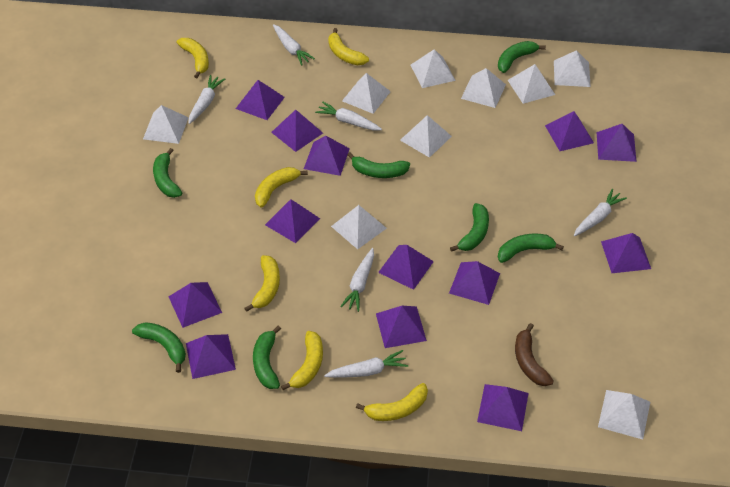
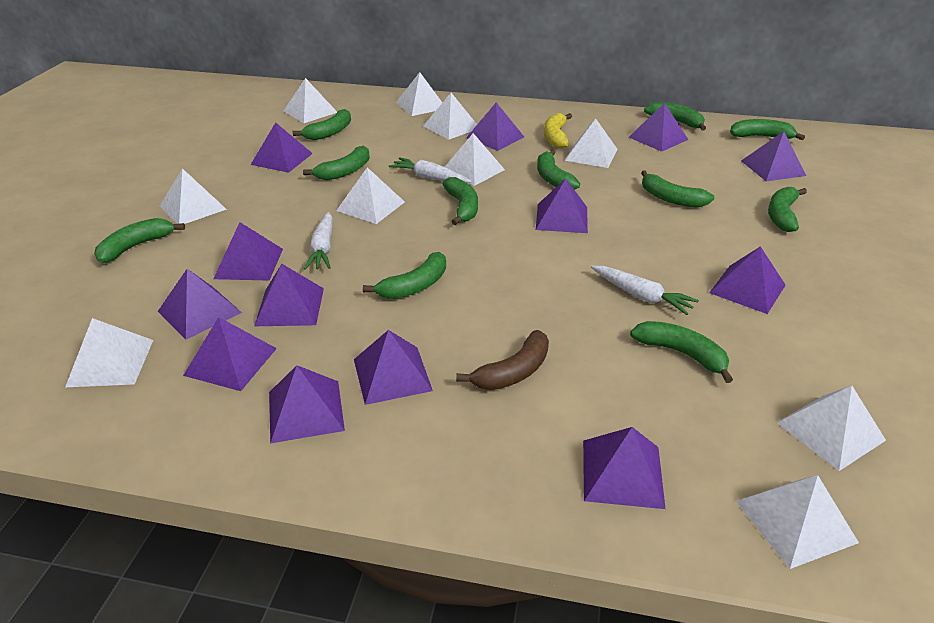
green banana: 7 -> 11
white carrot: 6 -> 3
white pyramid: 9 -> 10
yellow banana: 6 -> 1

